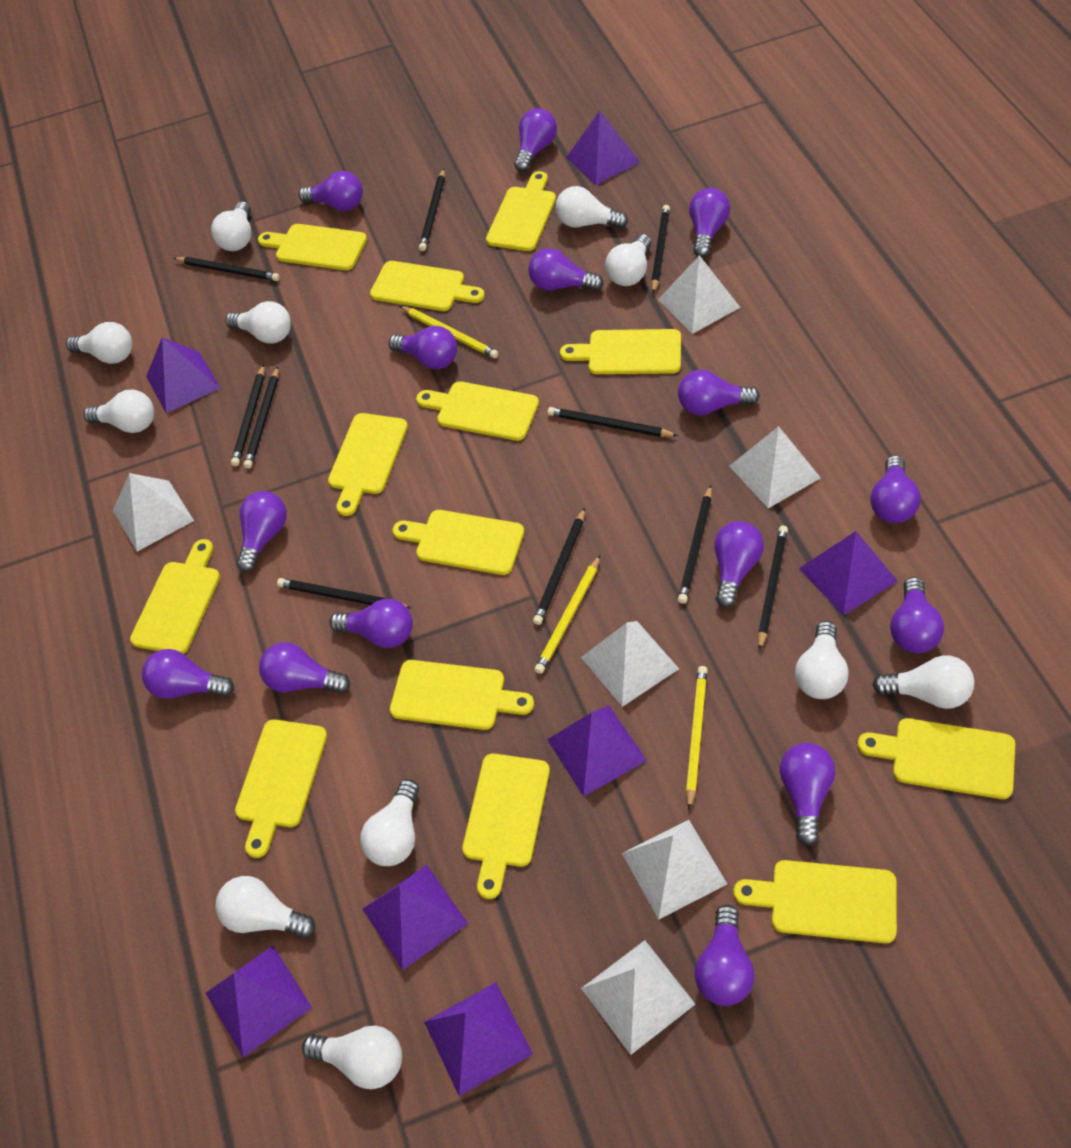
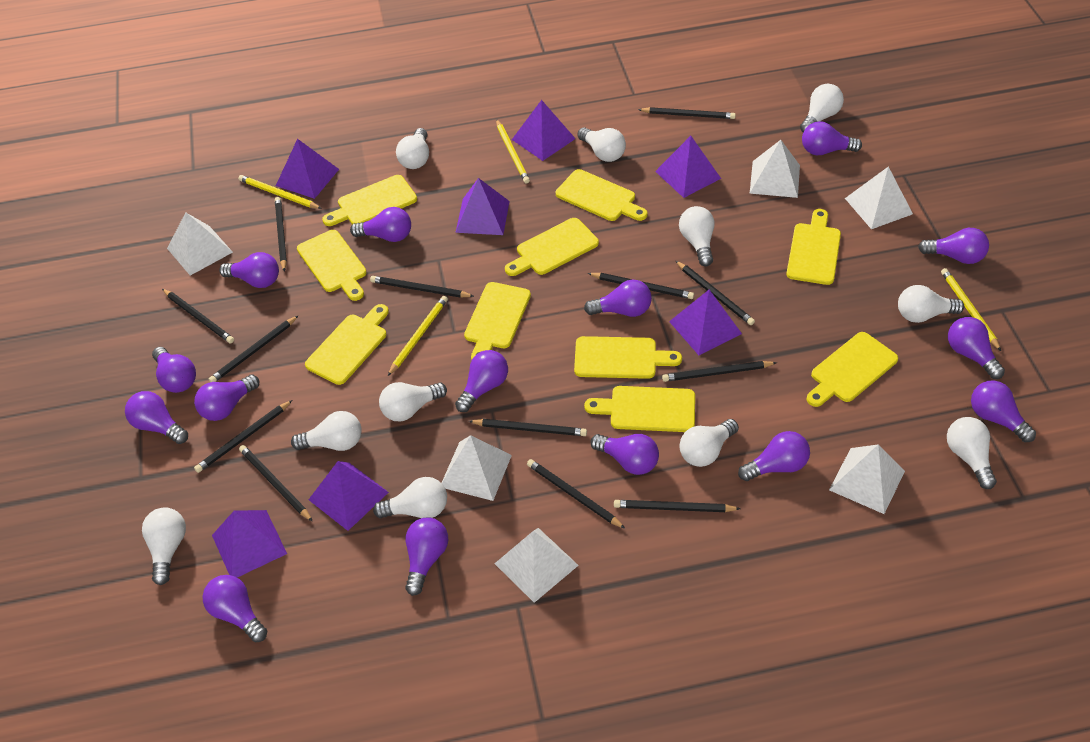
black pencil: 10 -> 13
yellow cutting board: 13 -> 10
yellow pencil: 3 -> 4

